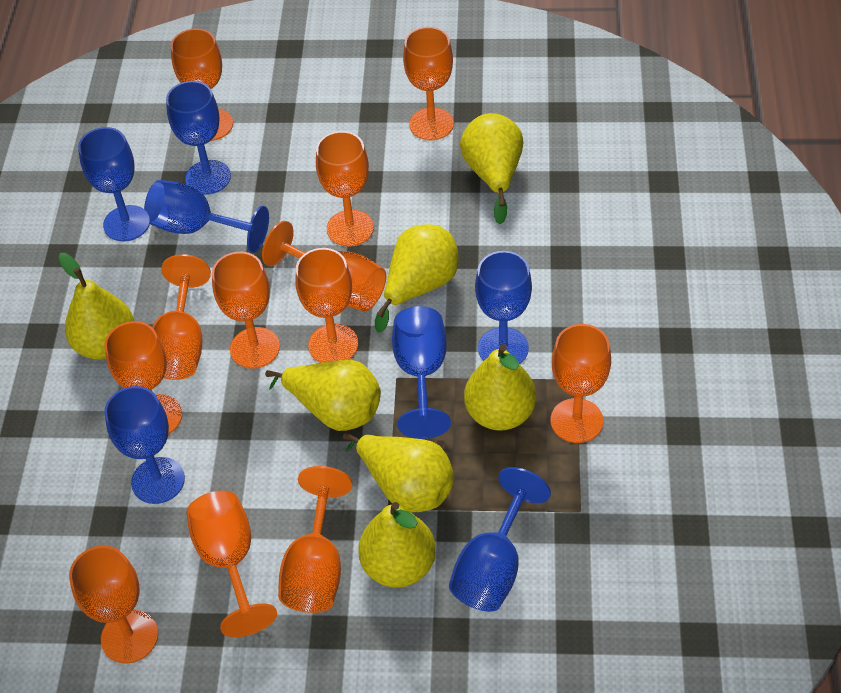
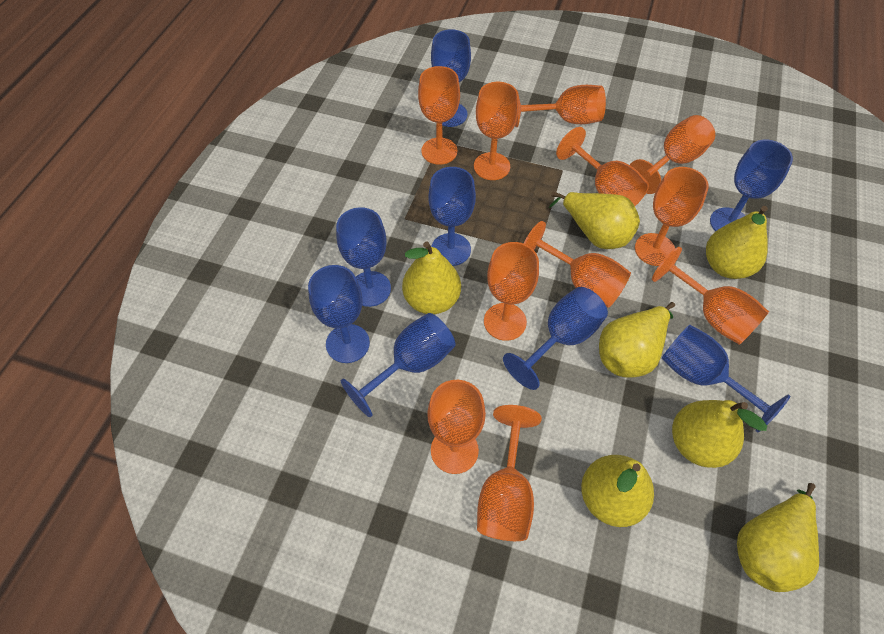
blue goblet: 7 -> 8
orange goblet: 12 -> 11

